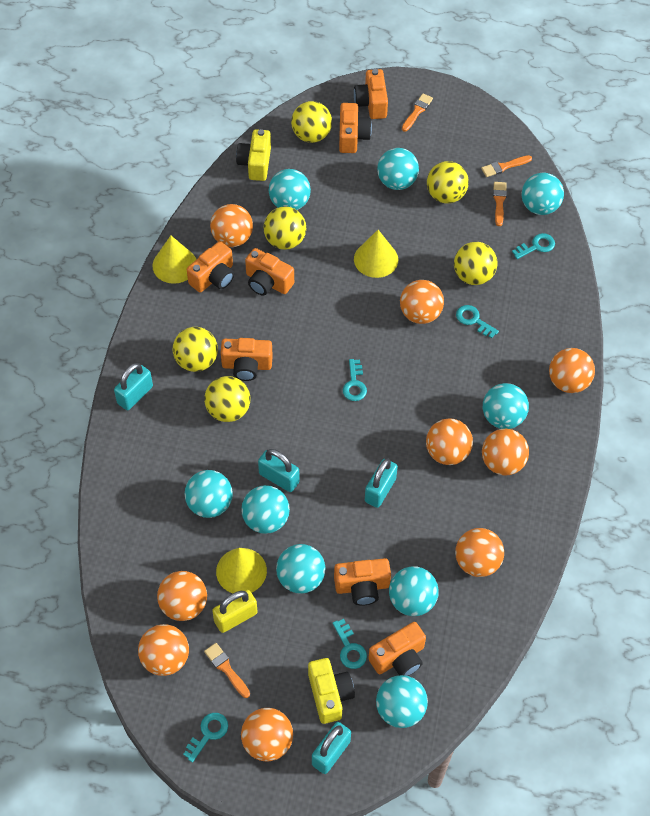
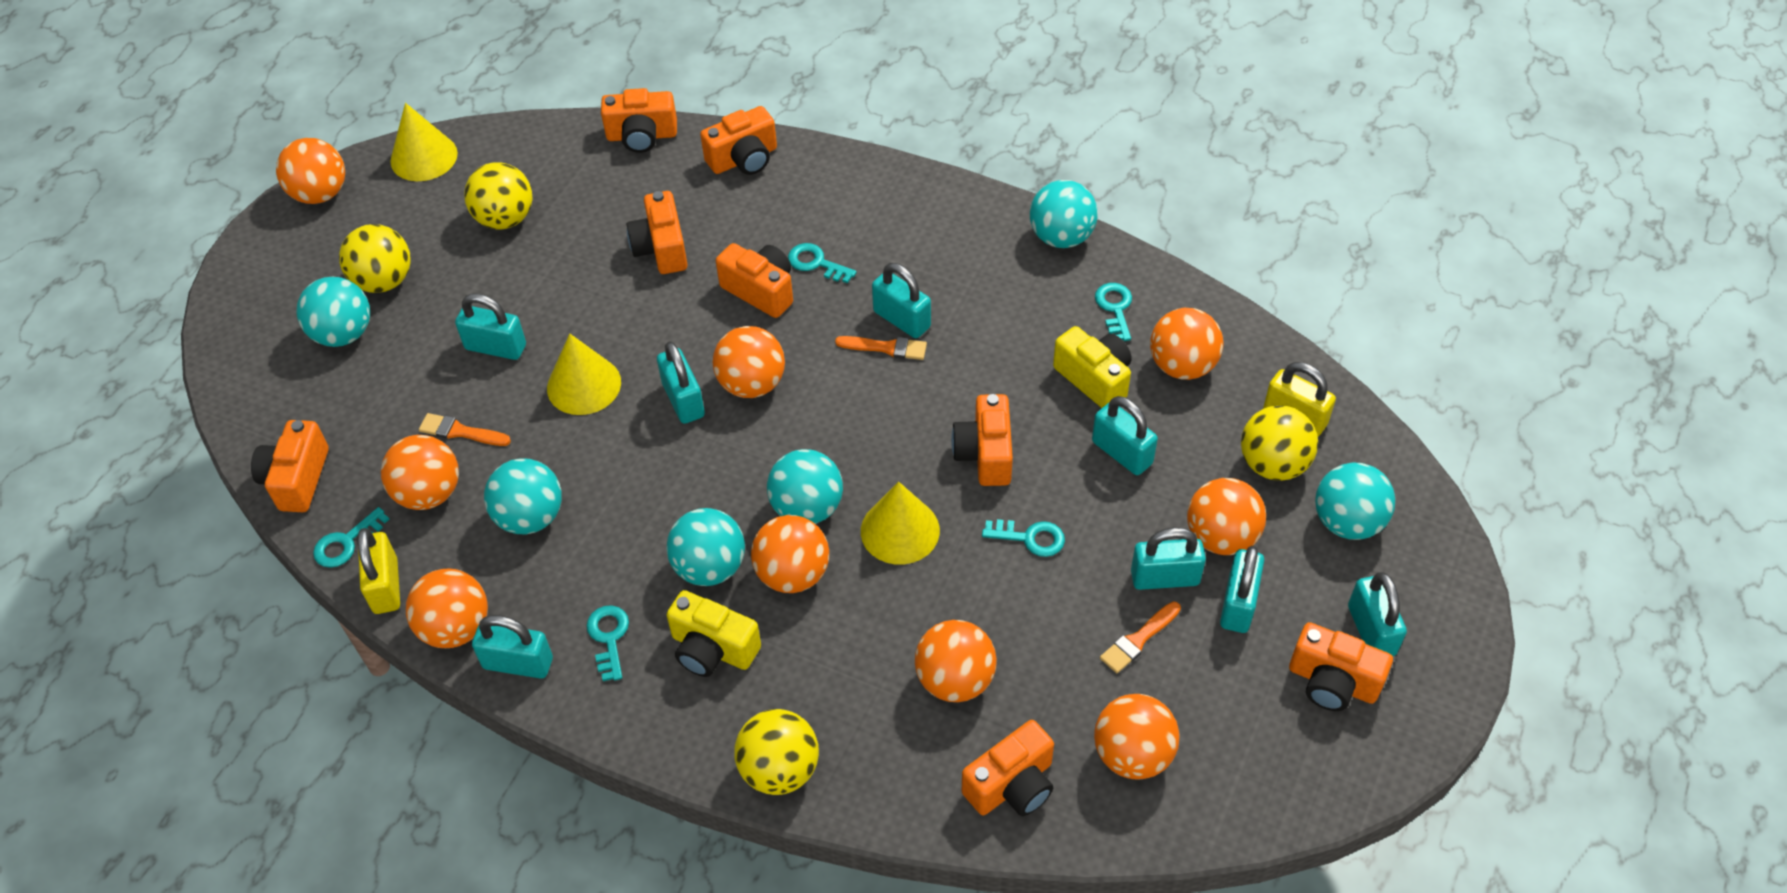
orange brush: 4 -> 3
orange camera: 7 -> 8
turquoise ball: 9 -> 6
turquoise padlock: 4 -> 8
yellow ball: 6 -> 4
yellow padlock: 1 -> 2

